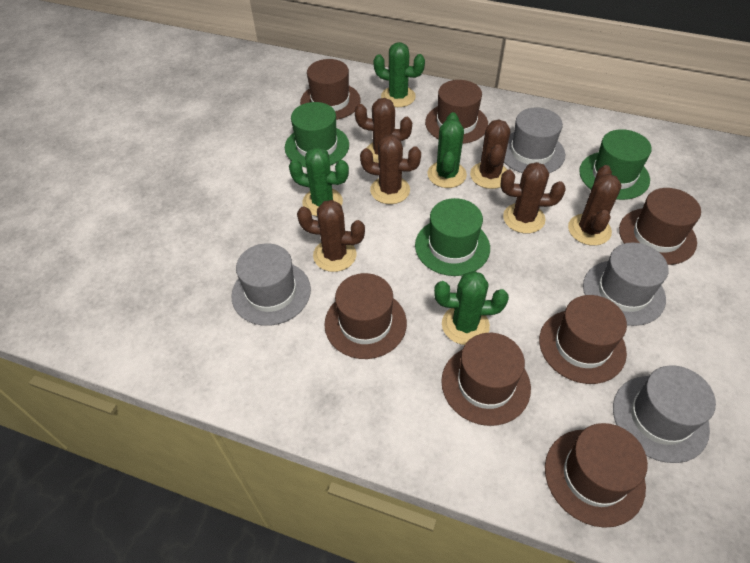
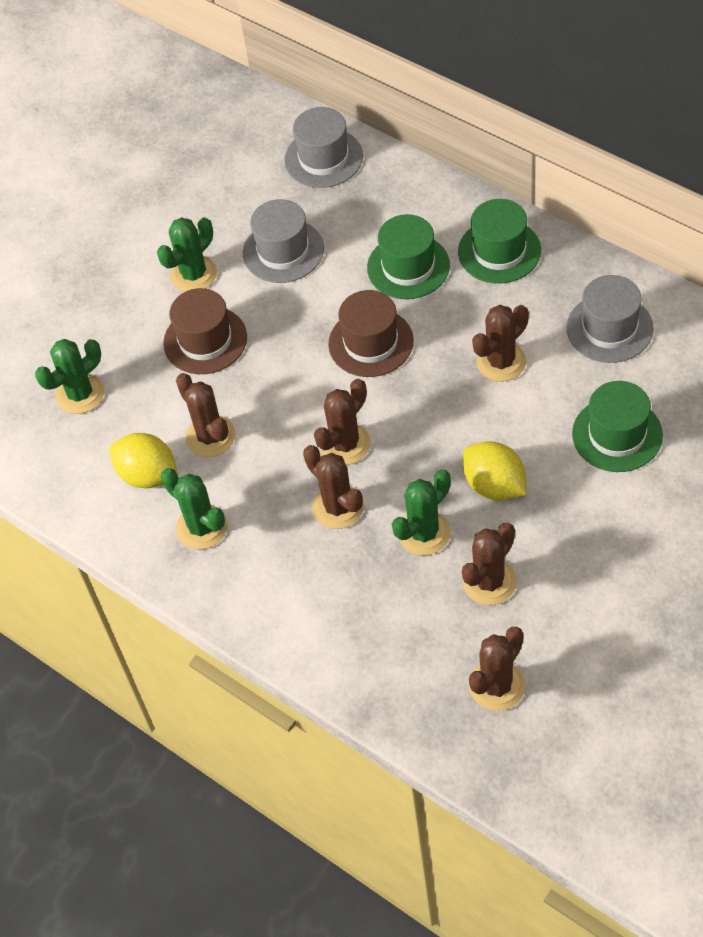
brown hat: 7 -> 2
grey hat: 4 -> 3
yellow lemon: 0 -> 2

